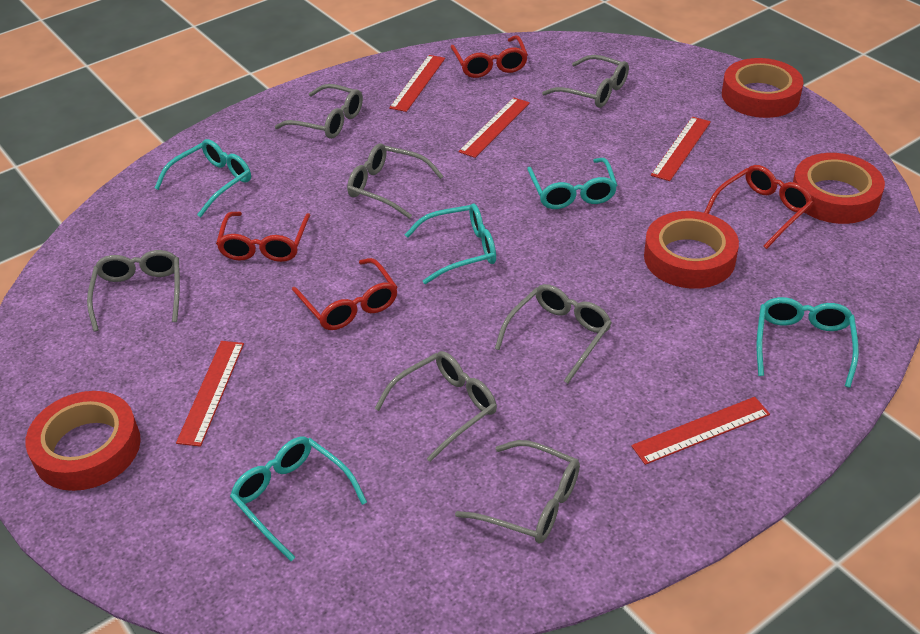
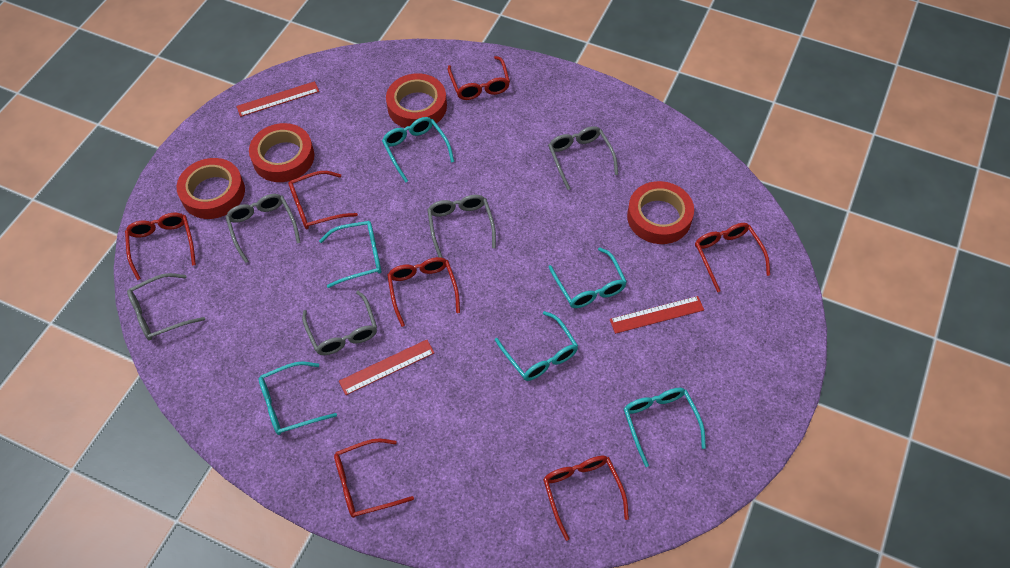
grey glasses: 7 -> 5
red glasses: 4 -> 7
red ruler: 5 -> 3
turquoise glasses: 5 -> 6

